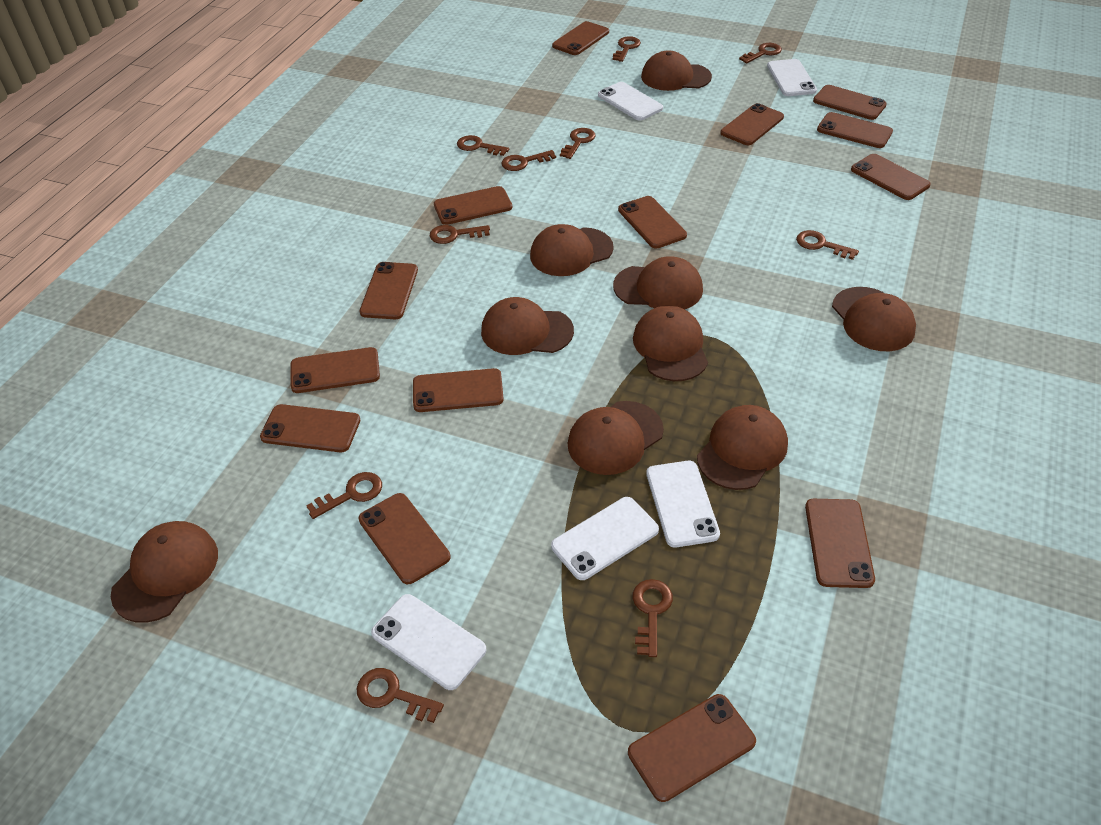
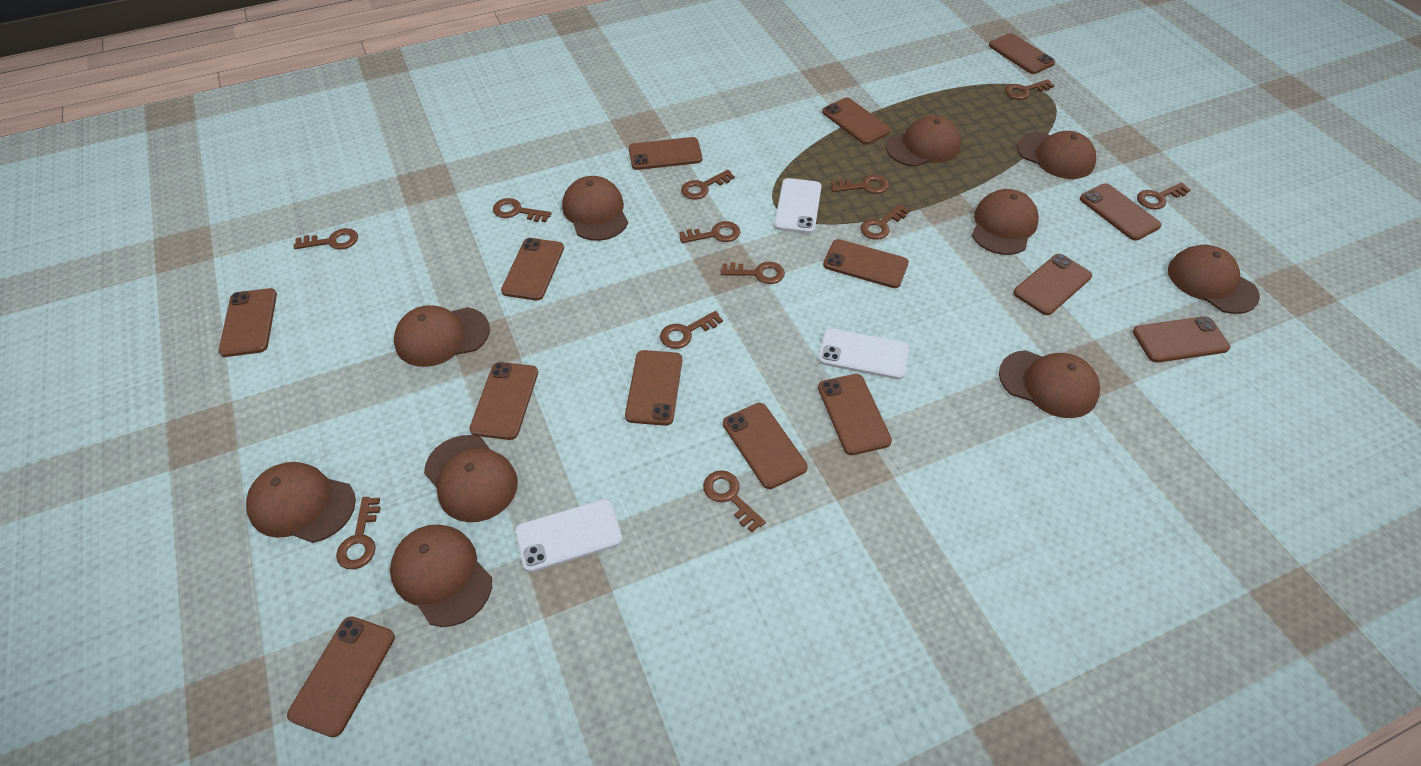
brown cap: 9 -> 10
brown key: 10 -> 12
white phone: 5 -> 3

